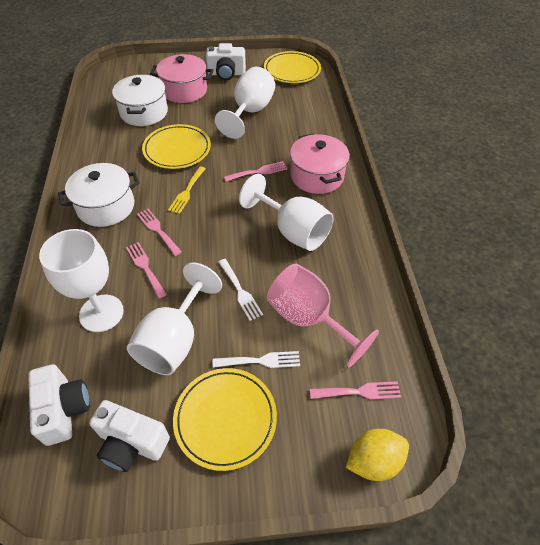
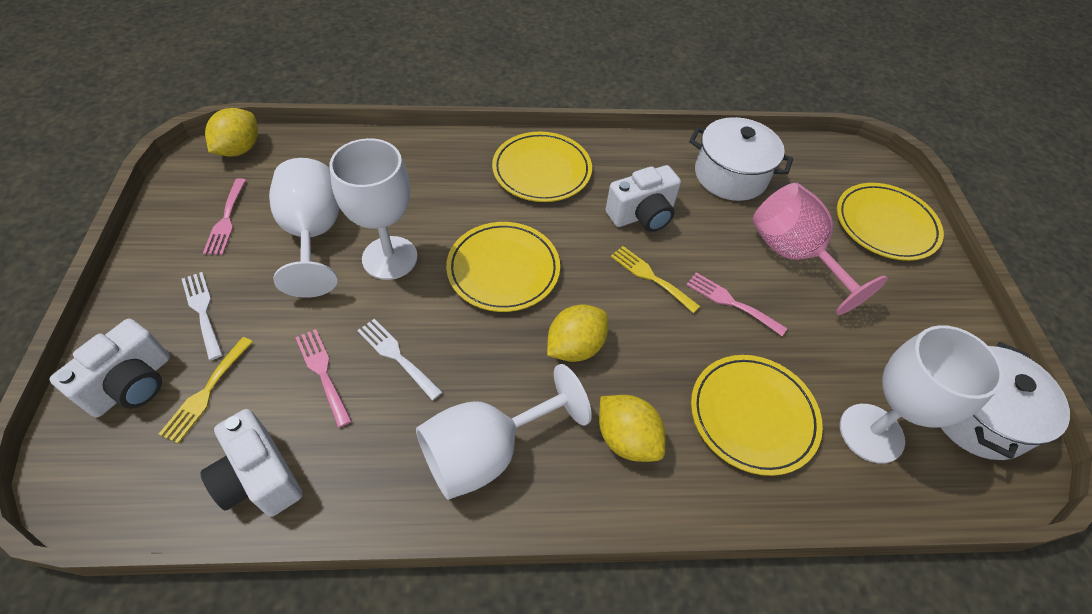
pink fork: 4 -> 3
pink pot: 2 -> 0
yellow fork: 1 -> 2
yellow lemon: 1 -> 3
yellow plate: 3 -> 4

